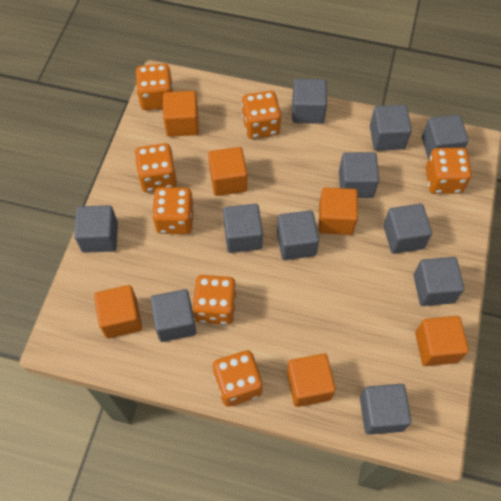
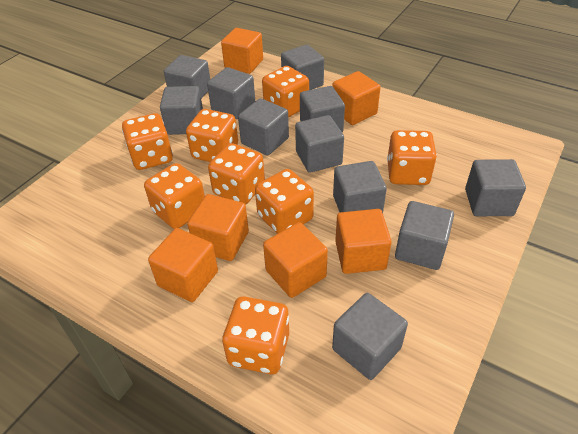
orange dice: 7 -> 8

